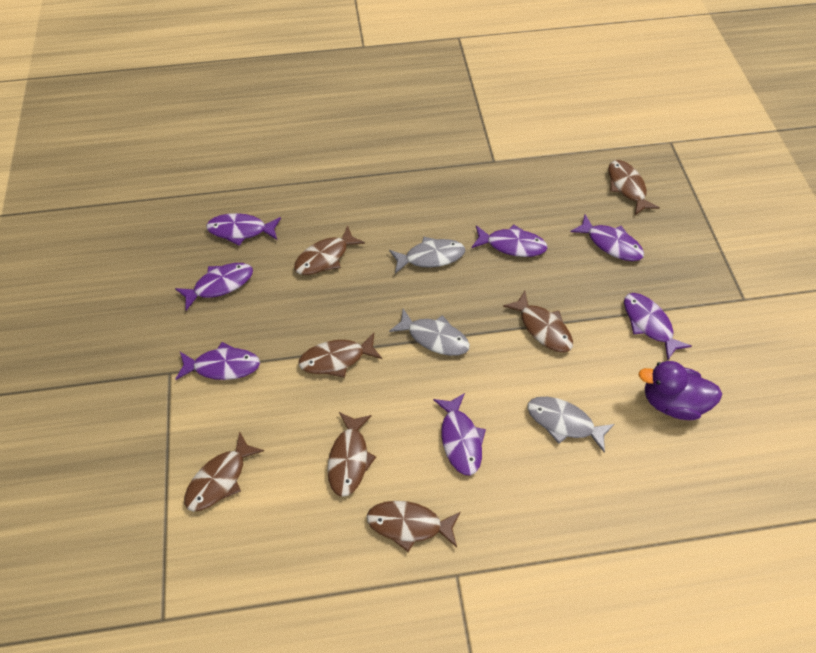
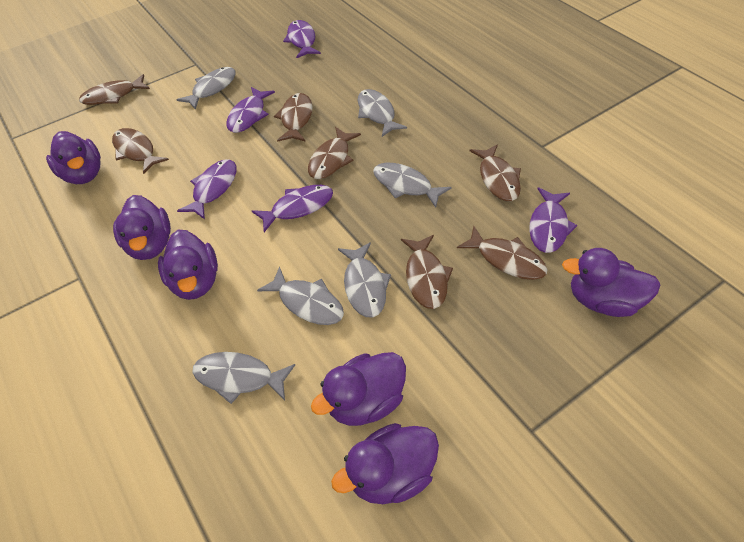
grey fish: 3 -> 6
purple duck: 1 -> 6
purple fish: 7 -> 5

